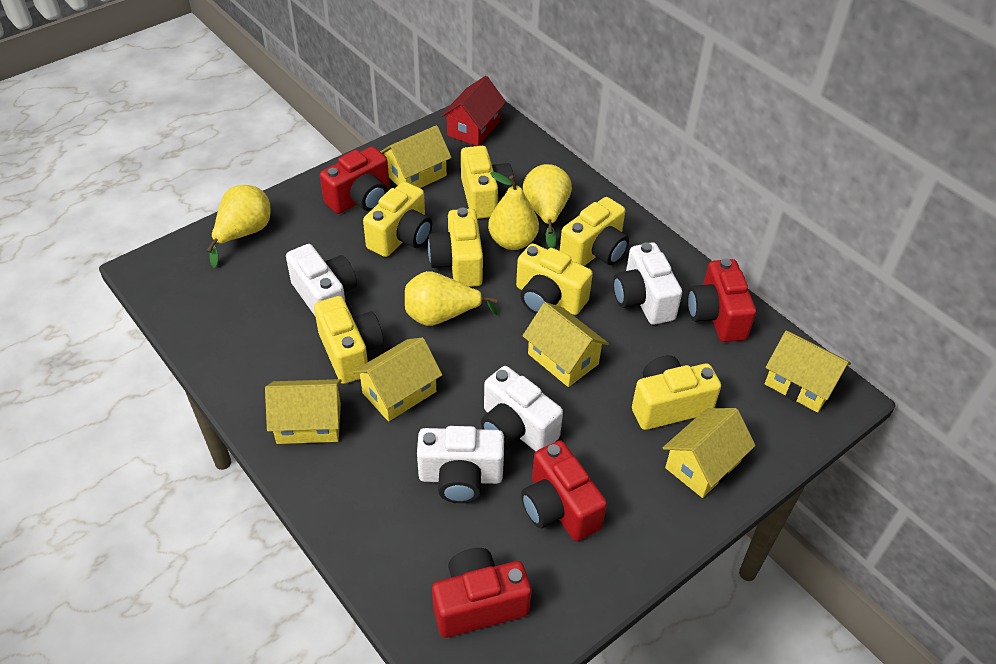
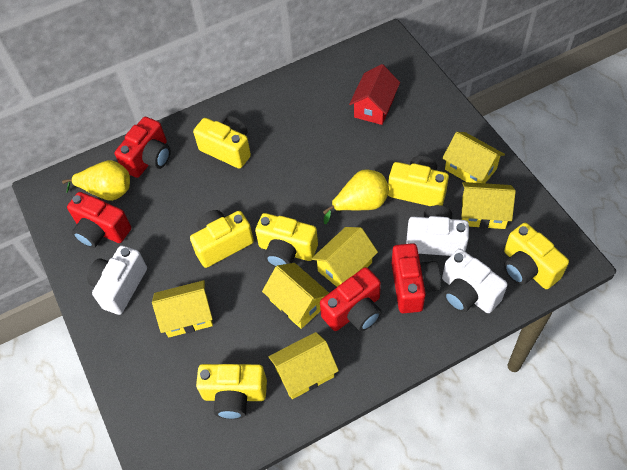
white camera: 4 -> 3
yellow camera: 7 -> 6
yellow pear: 4 -> 2

